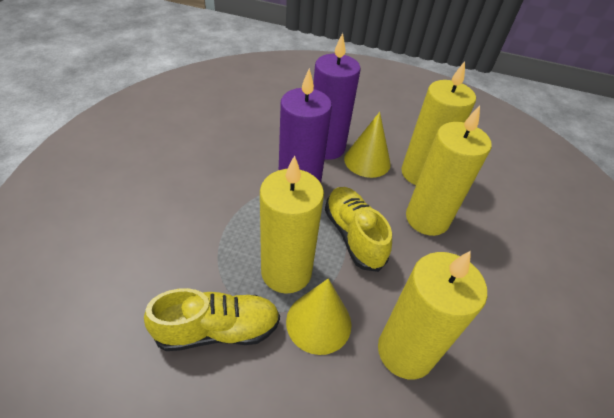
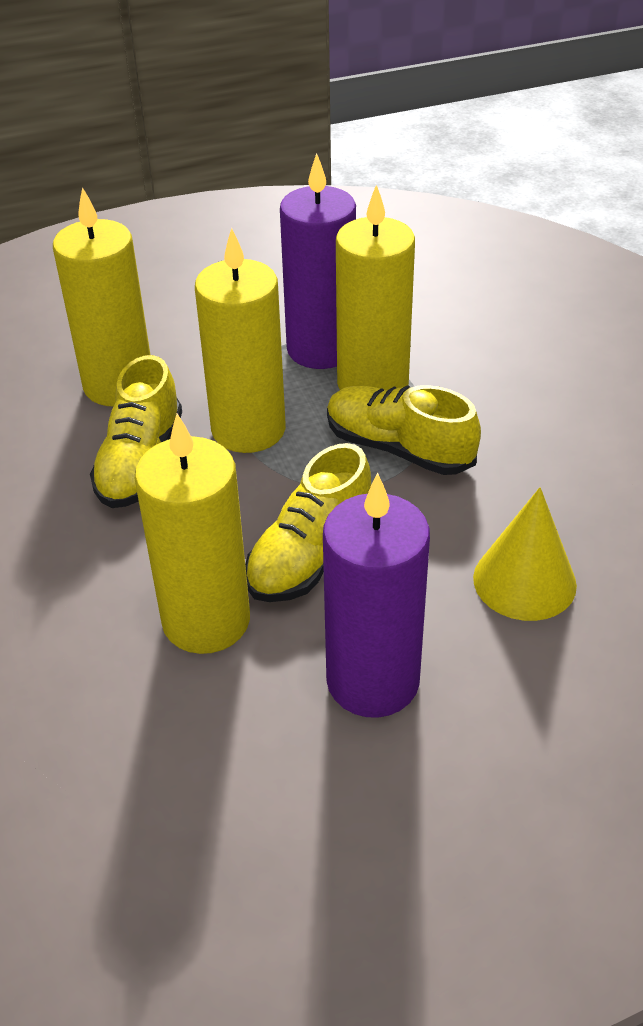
yellow cone: 2 -> 1
yellow shoe: 2 -> 3

